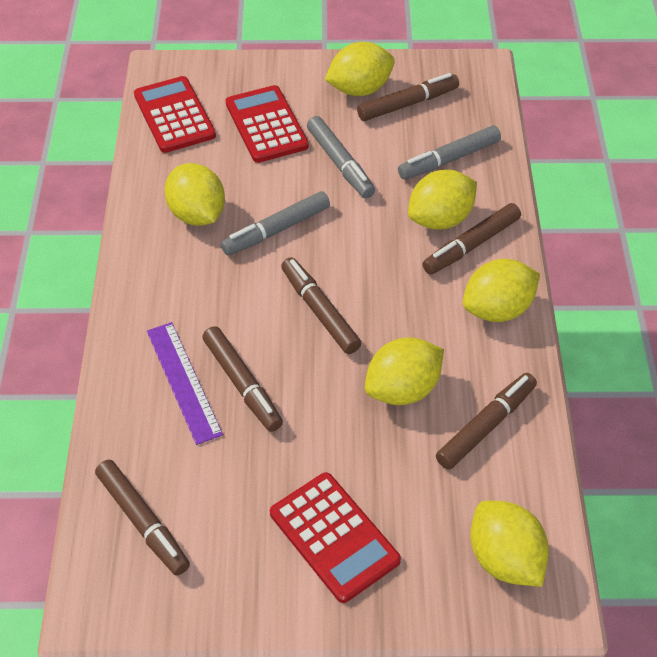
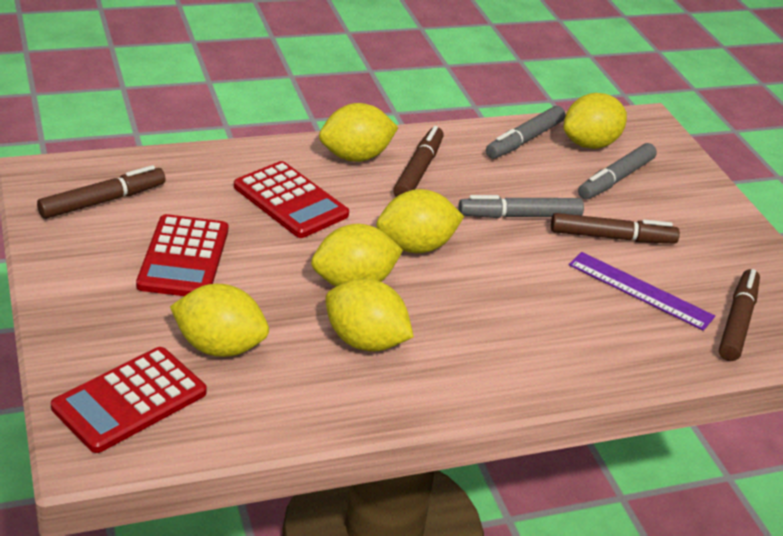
brown marker: 6 -> 4

